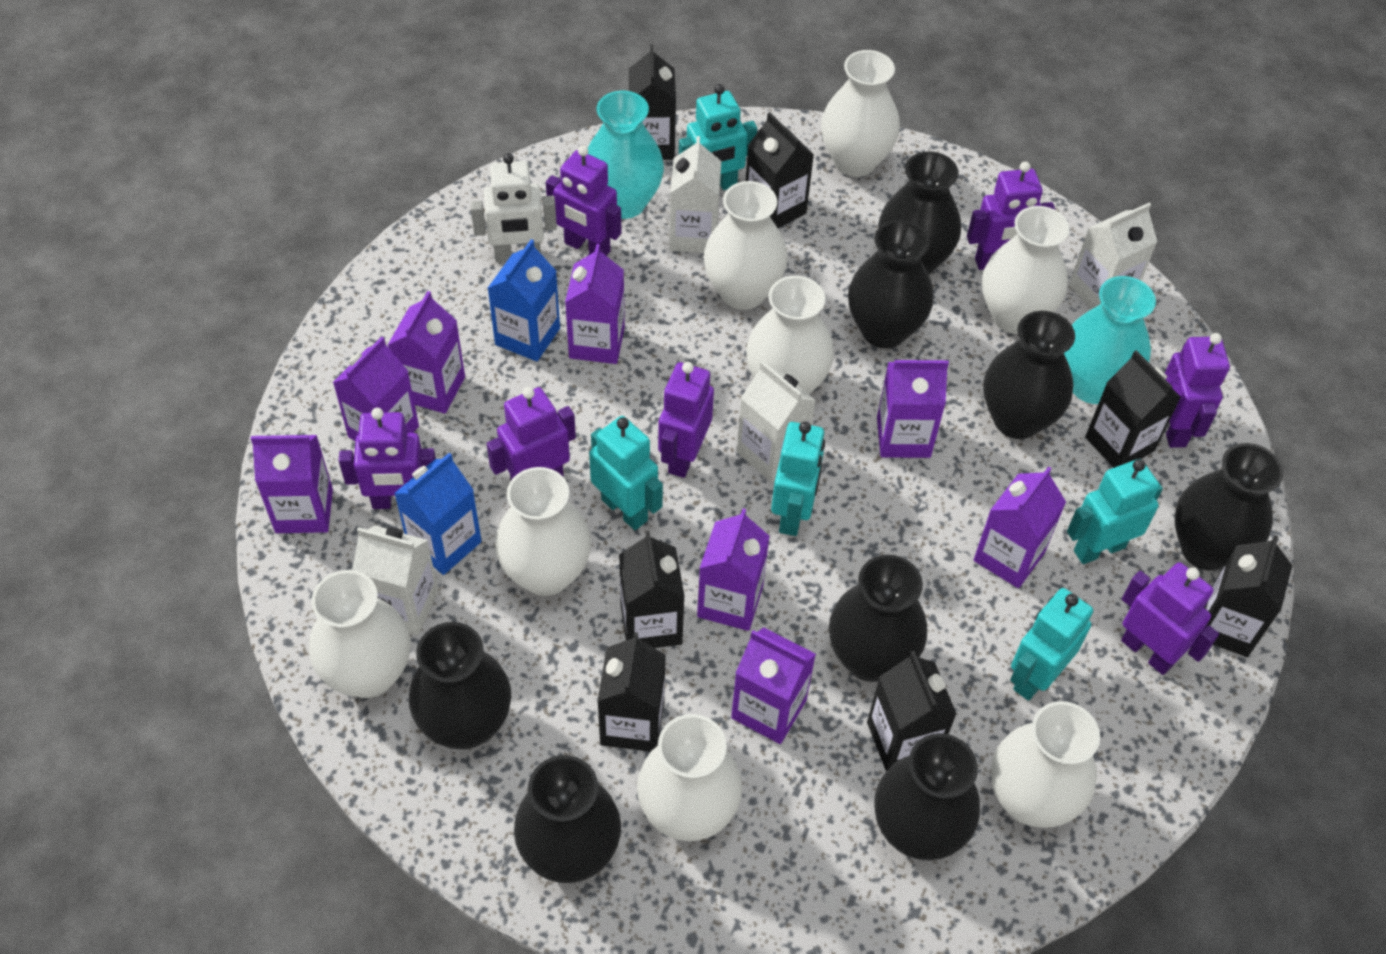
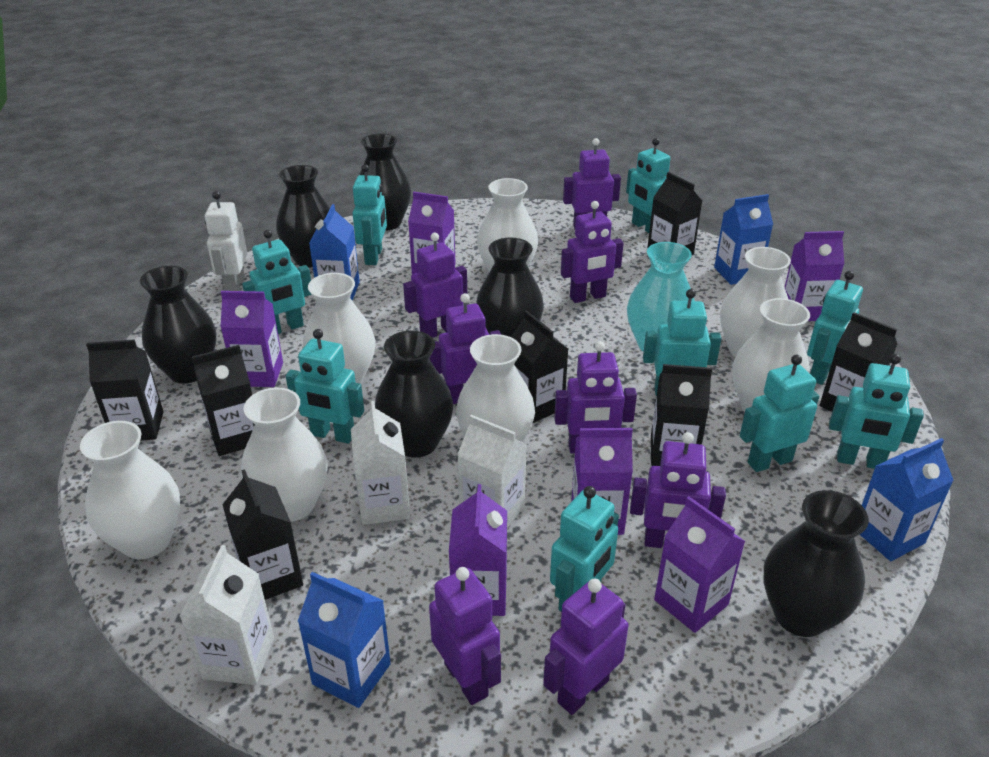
black vase: 8 -> 6
blue carton: 2 -> 4
purple carton: 8 -> 6
purple robot: 7 -> 8
turquoise robot: 5 -> 9
turquoise vase: 2 -> 1
white carton: 4 -> 3
white vase: 8 -> 7

